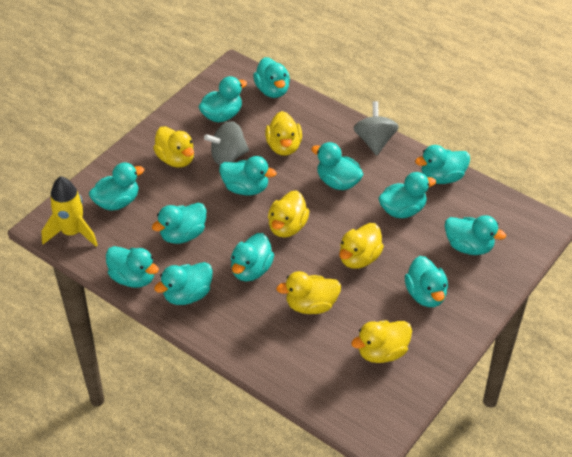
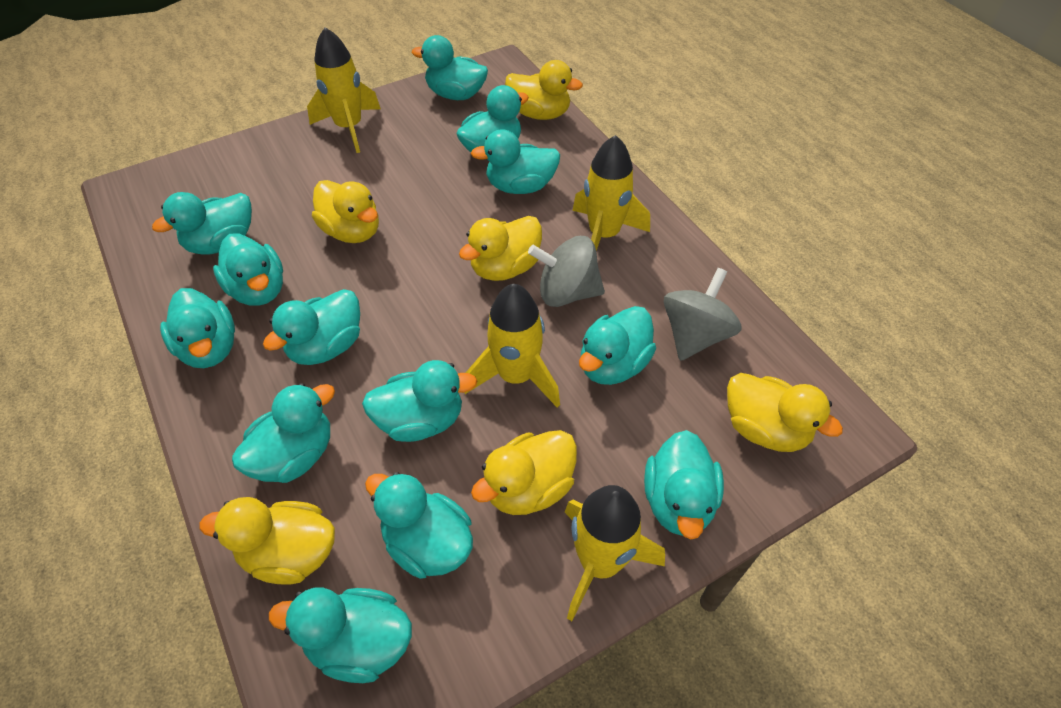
yellow rocket: 1 -> 4

